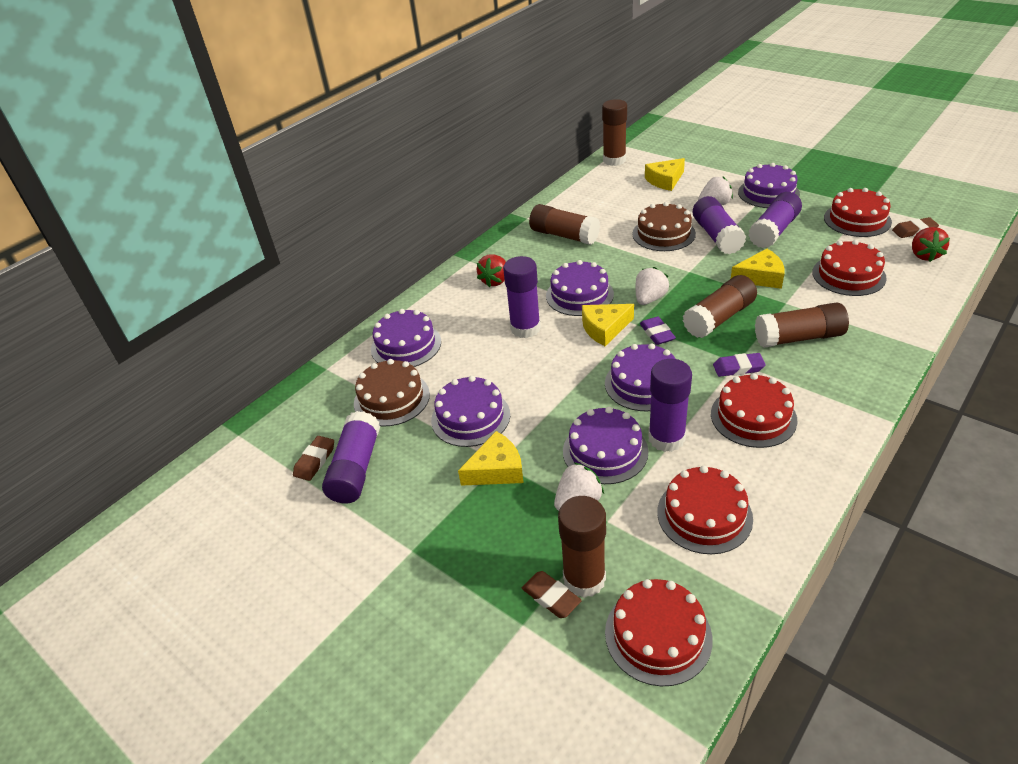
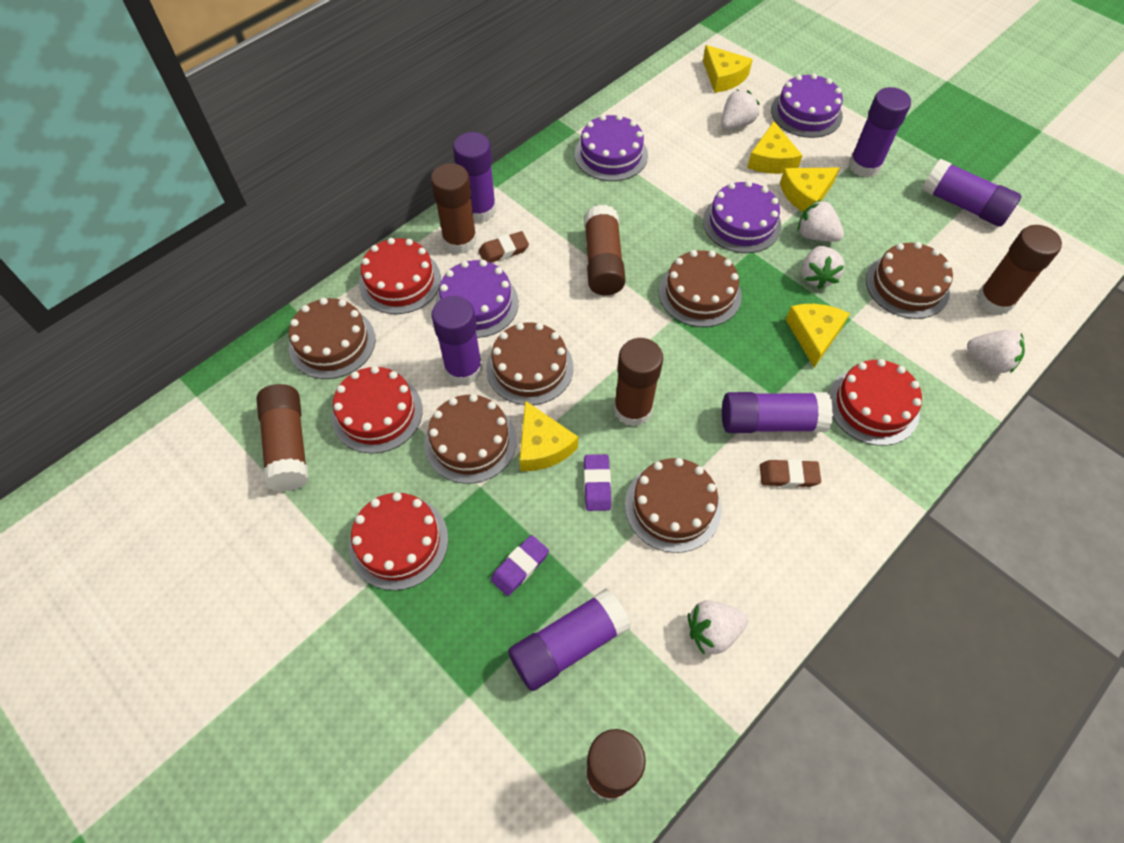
brown cake: 2 -> 6
brown eraser: 3 -> 2
brown glue stick: 5 -> 6
purple cake: 6 -> 4
purple glue stick: 5 -> 6
red cake: 5 -> 4
red strawberry: 2 -> 0
white strawberry: 3 -> 5
yellow cheese: 4 -> 5

